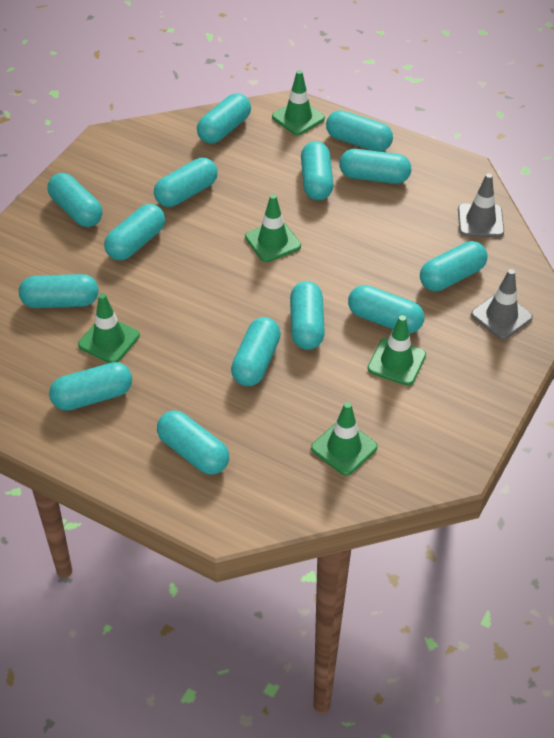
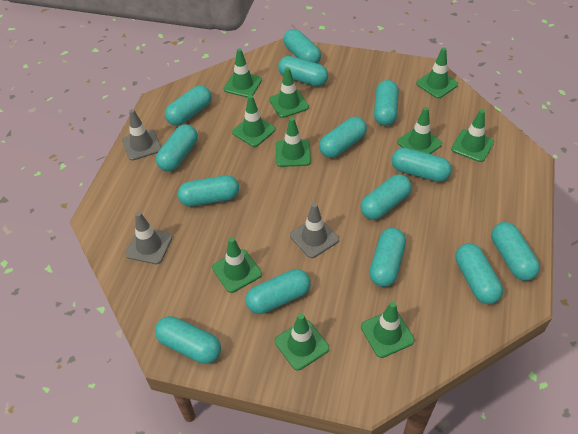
green traffic cone: 5 -> 10
grey traffic cone: 2 -> 3

